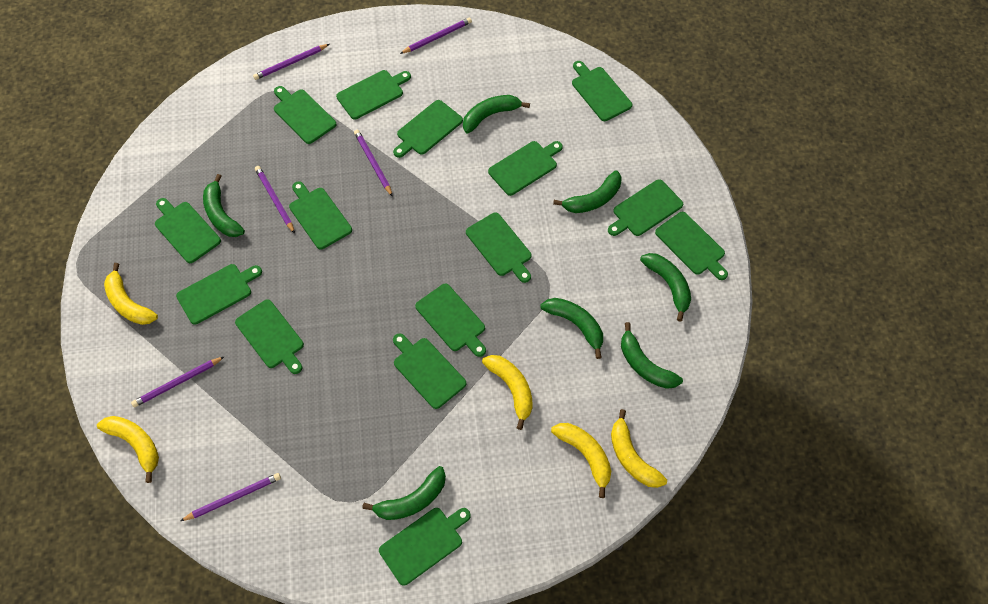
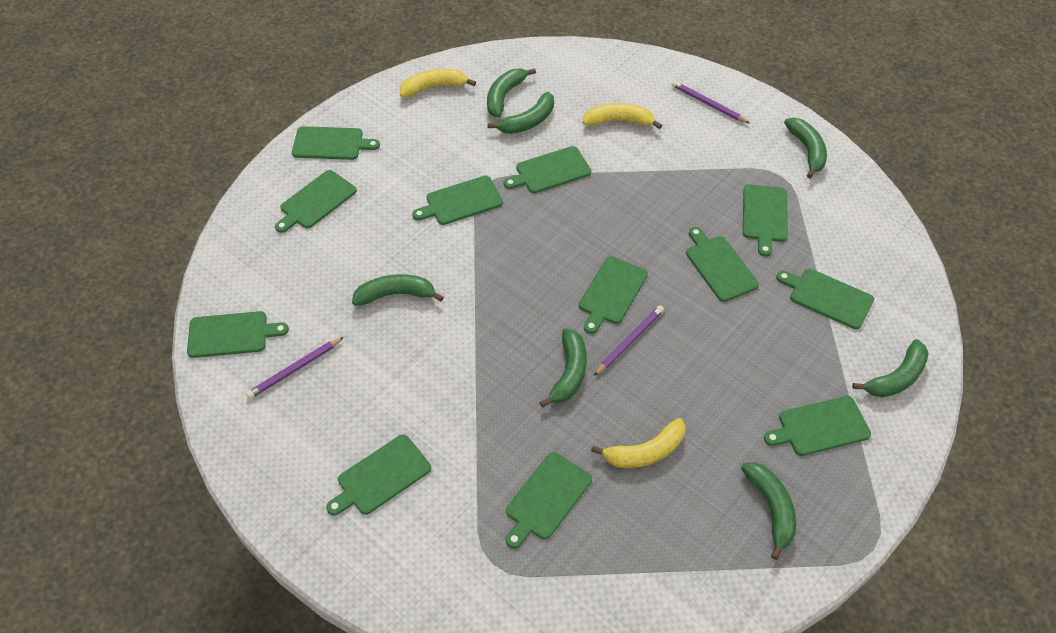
green cutting board: 15 -> 12
purple pencil: 6 -> 3
yellow banana: 5 -> 3

